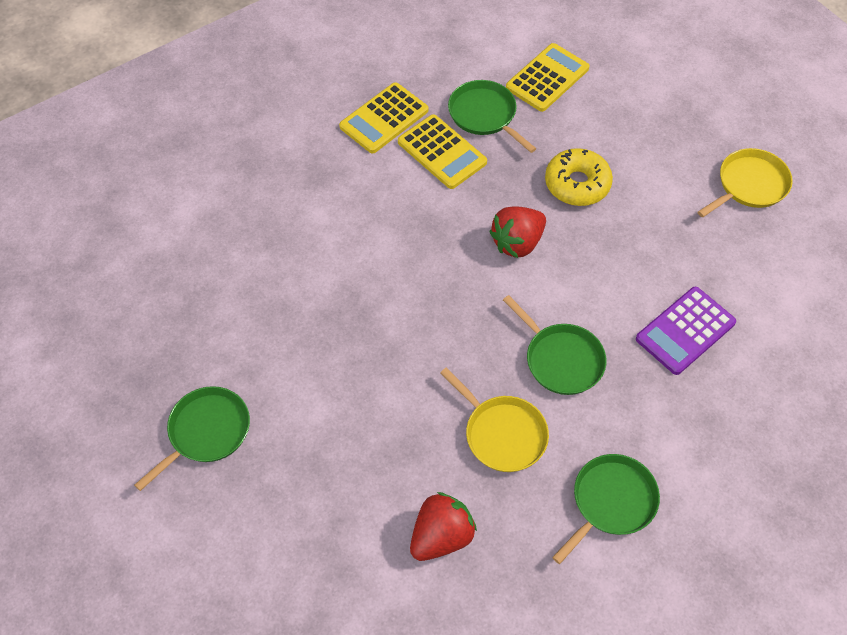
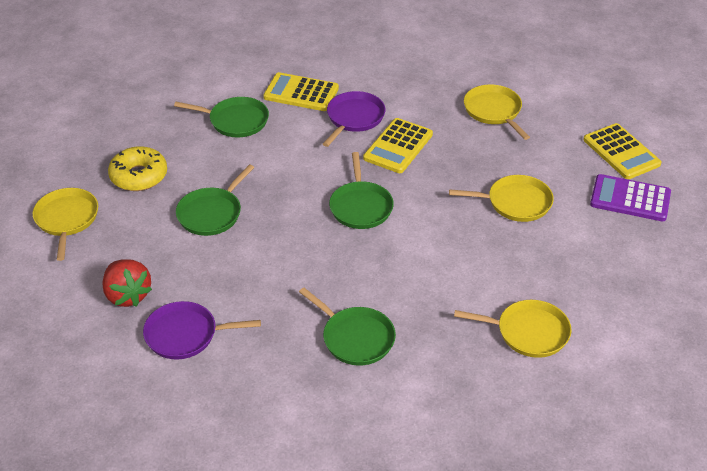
purple pan: 0 -> 2
red strawberry: 2 -> 1
yellow pan: 2 -> 4

